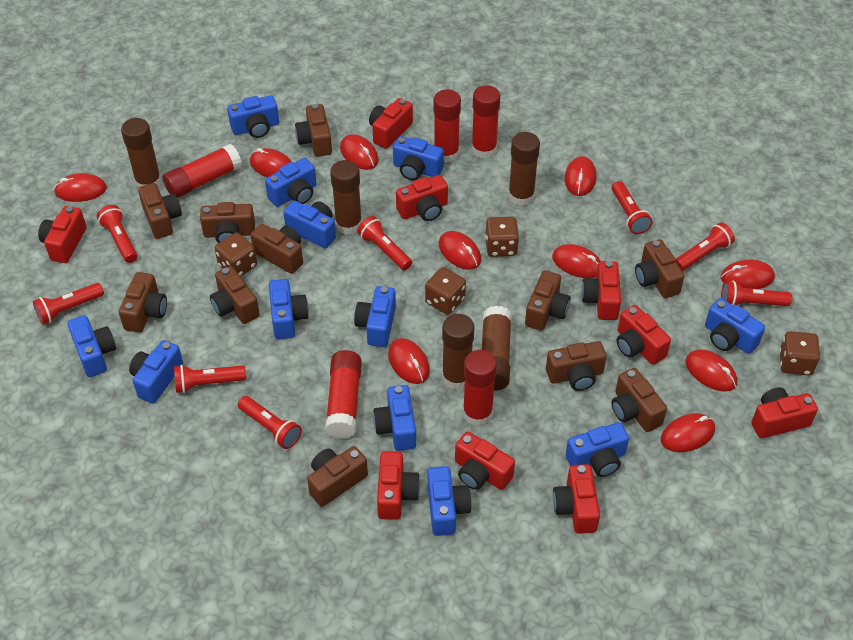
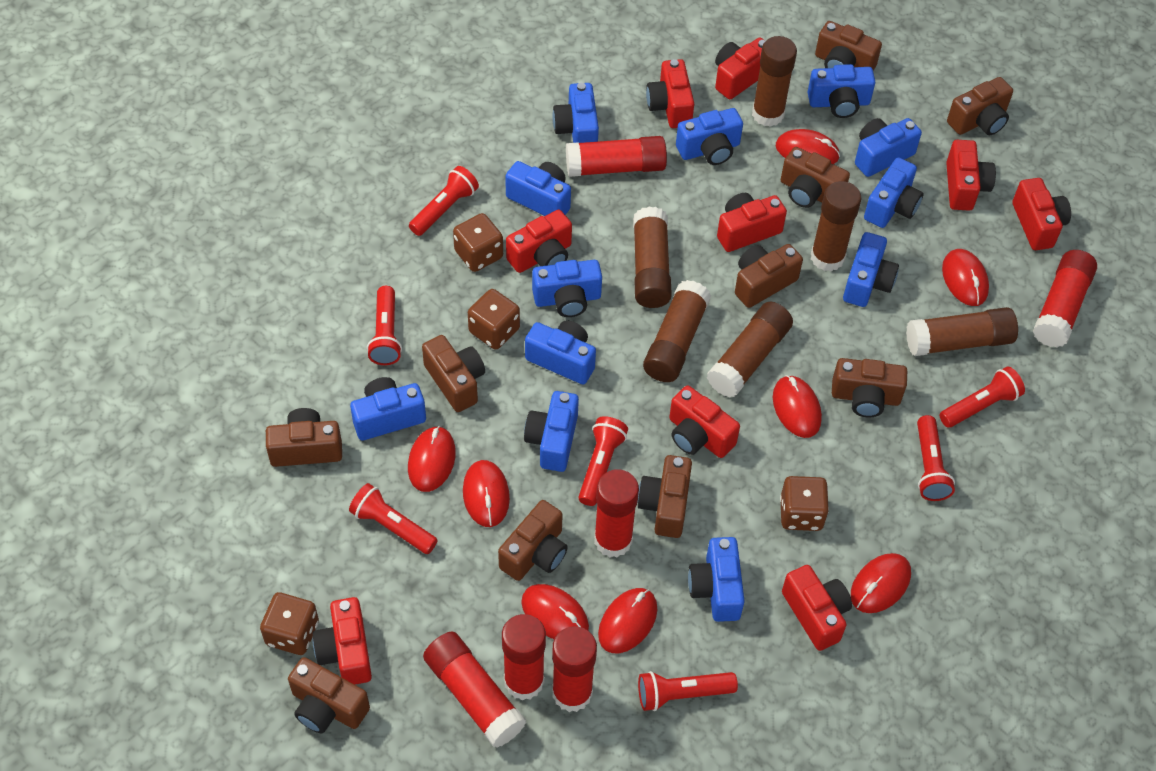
brown camera: 11 -> 10
brown glue stick: 5 -> 6
red flashlight: 8 -> 7
red glue stick: 5 -> 6
red mouse: 10 -> 8

